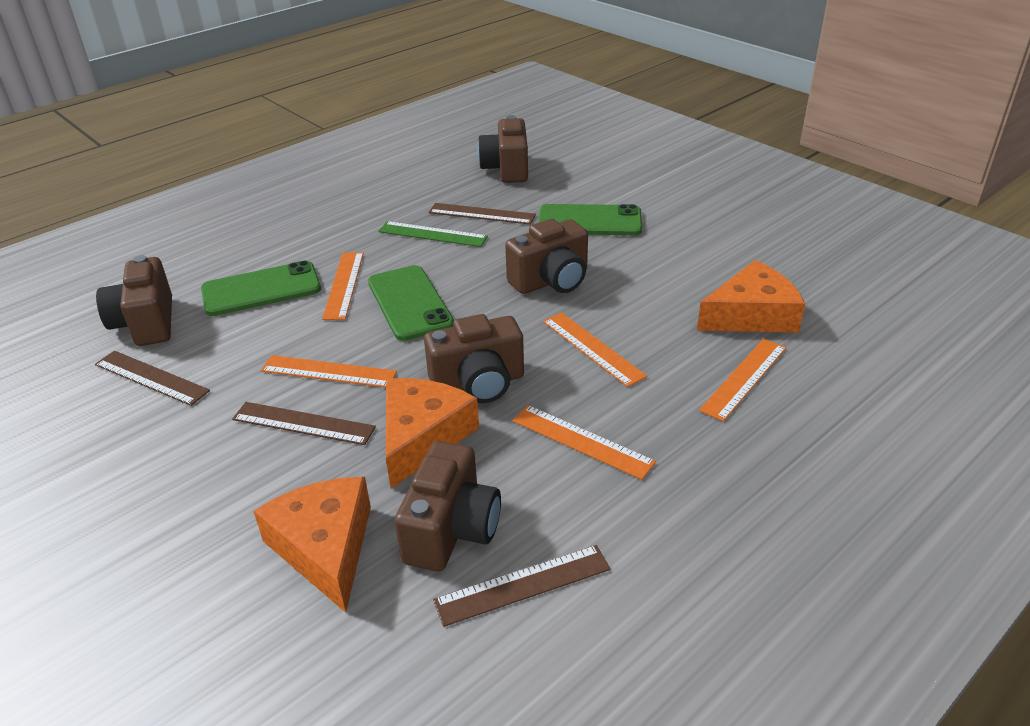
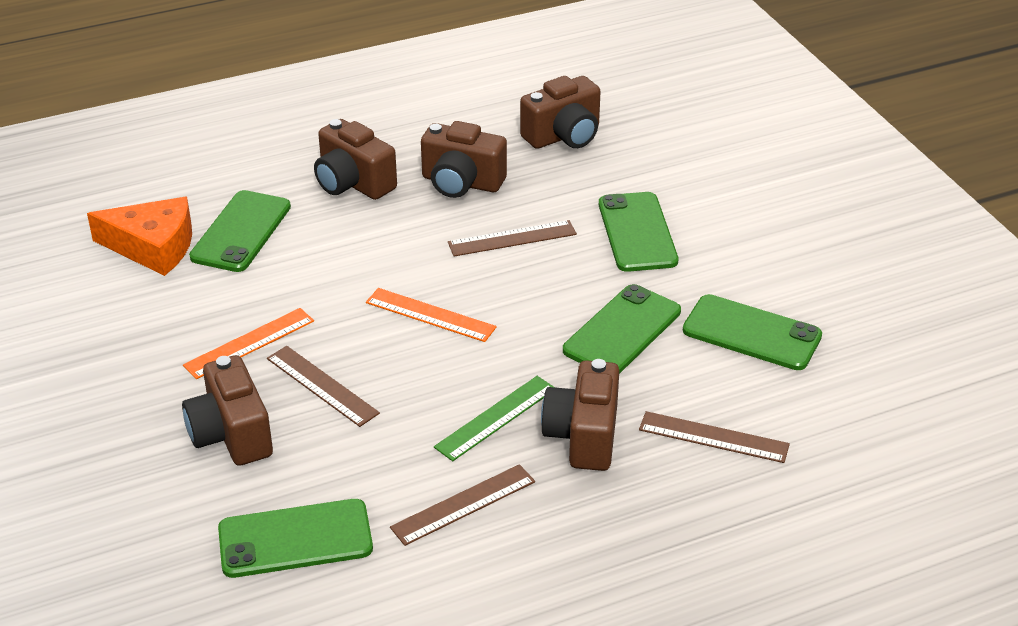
green phone: 3 -> 5
orange cheese: 3 -> 1
orange ruler: 5 -> 2

